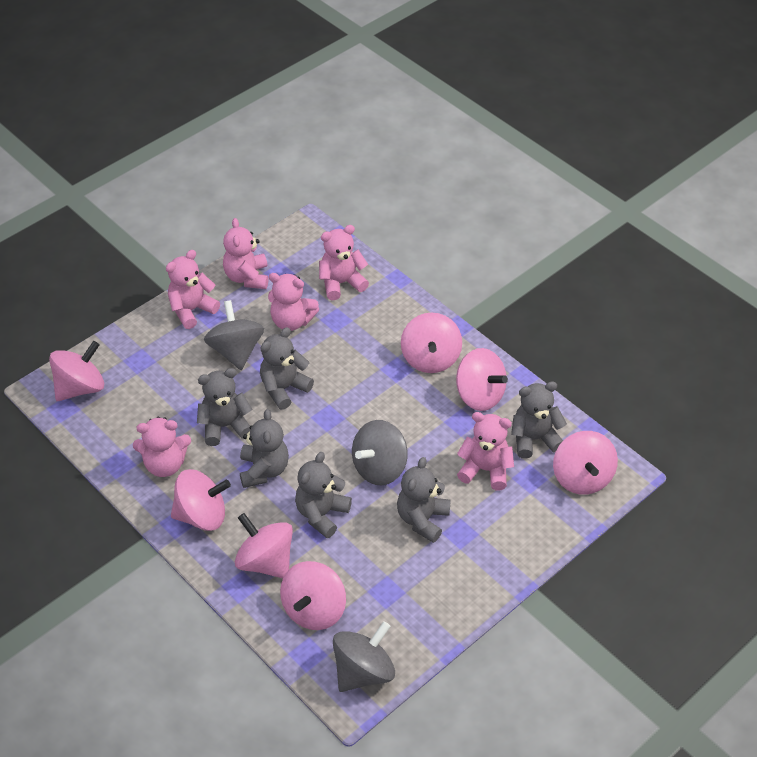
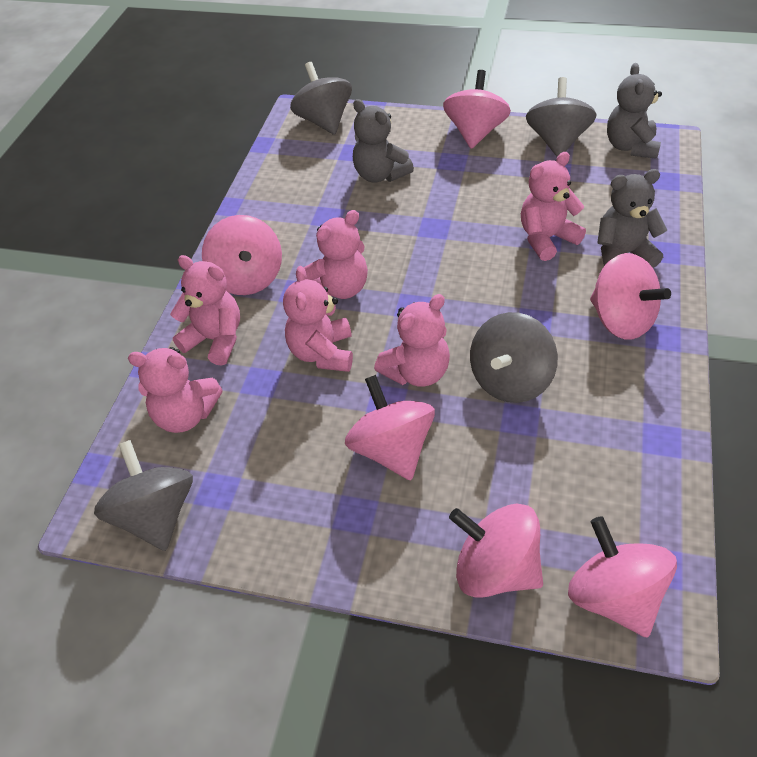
grey spinning top: 3 -> 4
grey teddy bear: 6 -> 3
pink spinning top: 7 -> 6

